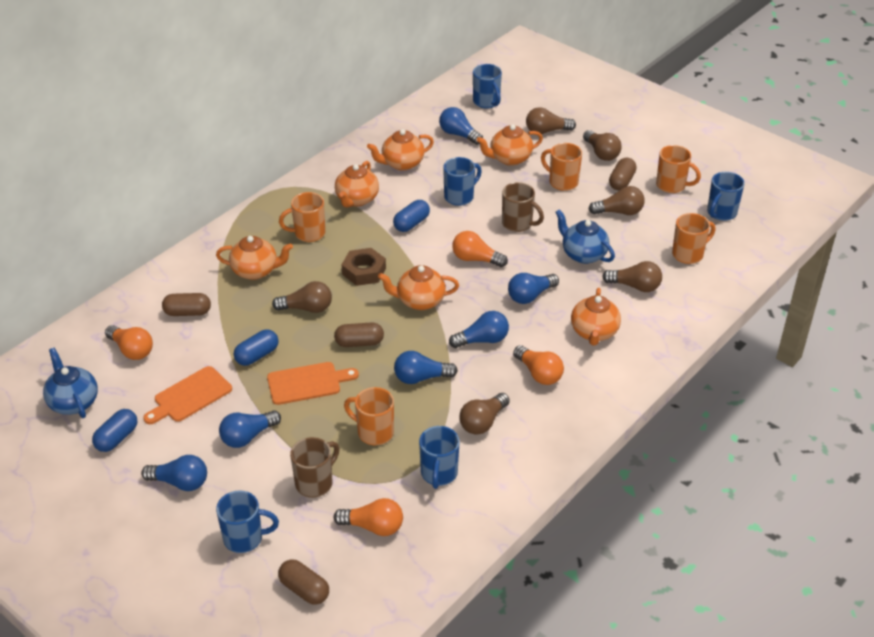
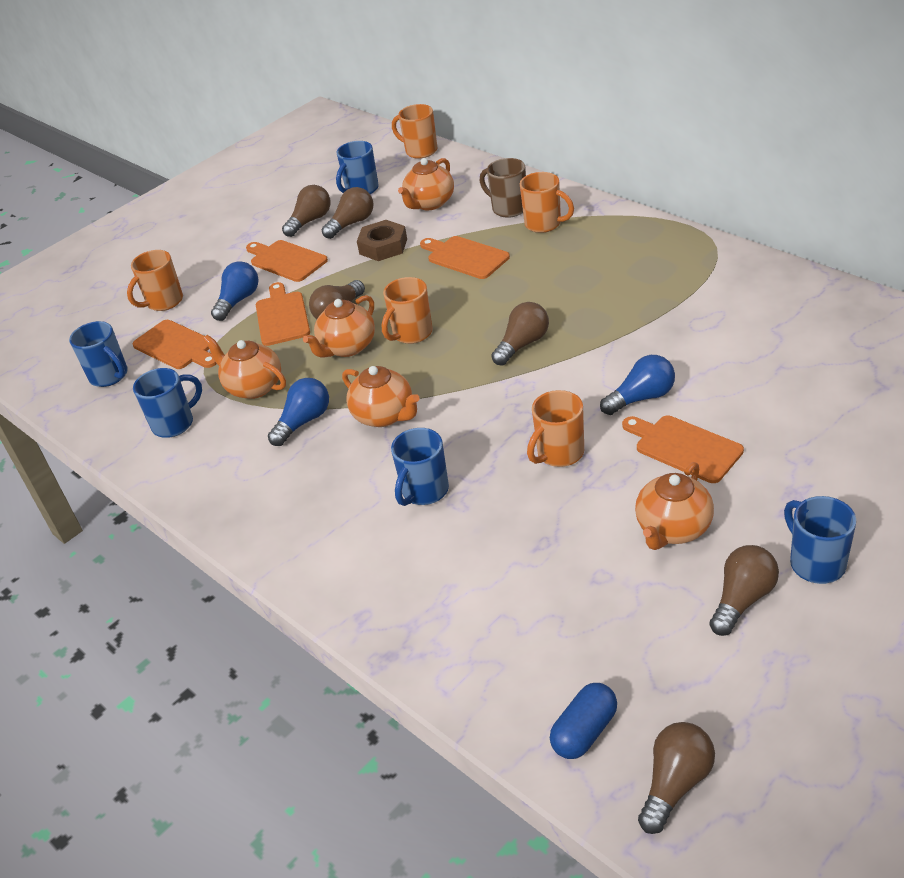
blue capsule: 3 -> 1
blue light bulb: 6 -> 3
blue teapot: 2 -> 0
brown capsule: 4 -> 0
brown mug: 2 -> 1
orange cutting board: 2 -> 5
orange light bulb: 4 -> 0
orange teapot: 6 -> 5

